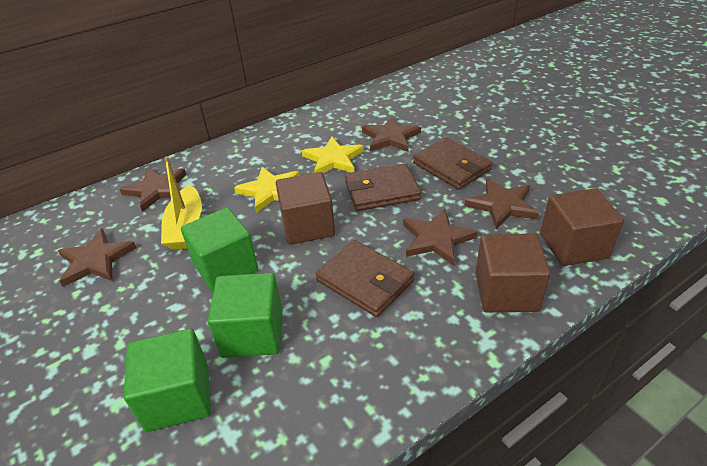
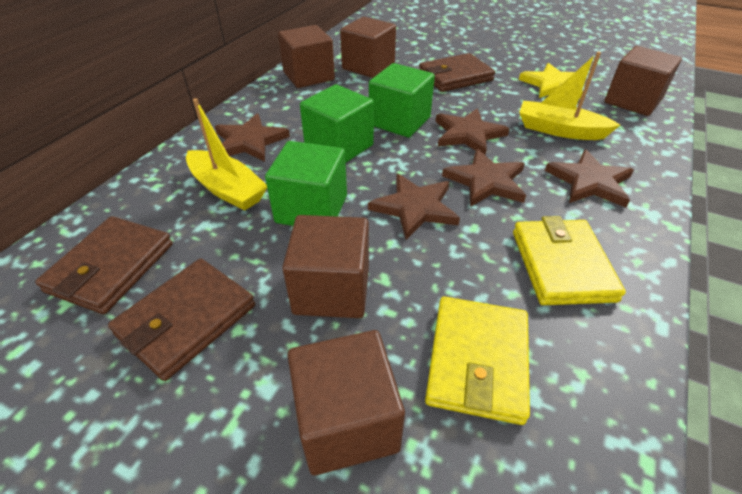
brown cube: 3 -> 5
yellow boat: 1 -> 2
yellow star: 2 -> 1
yellow wallet: 0 -> 2

